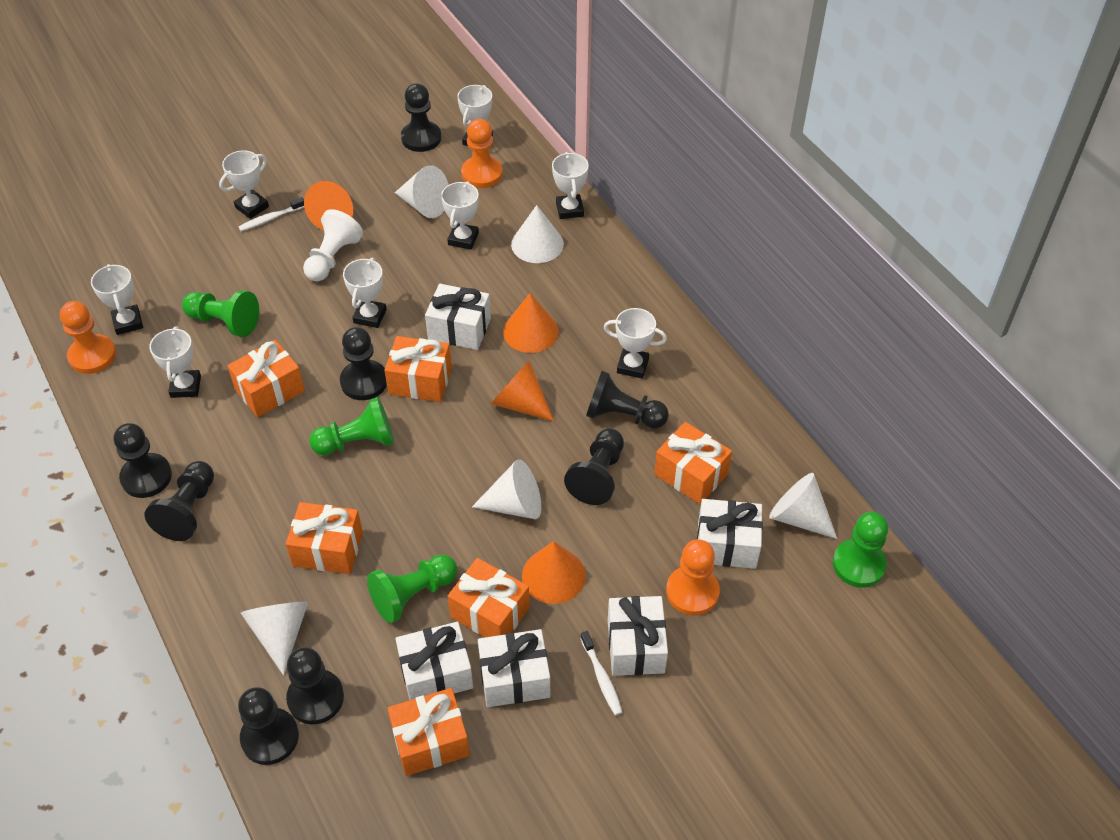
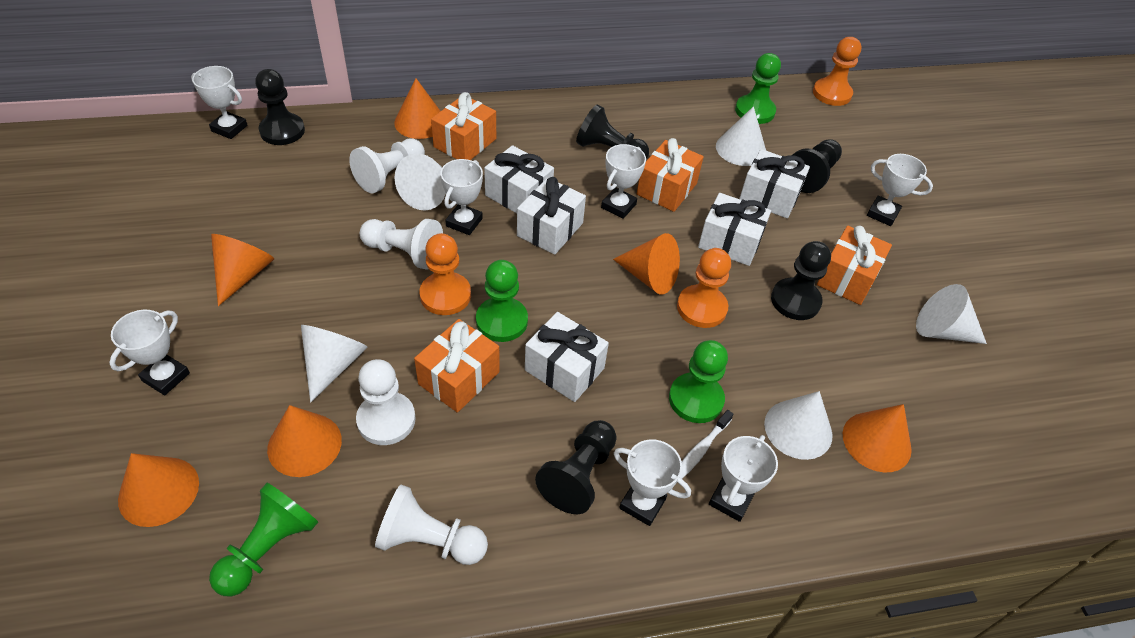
black pawn: 8 -> 5
orange cone: 4 -> 6
orange gift: 6 -> 4
white pawn: 1 -> 4
white toothbrush: 2 -> 1
white trophy: 8 -> 7

